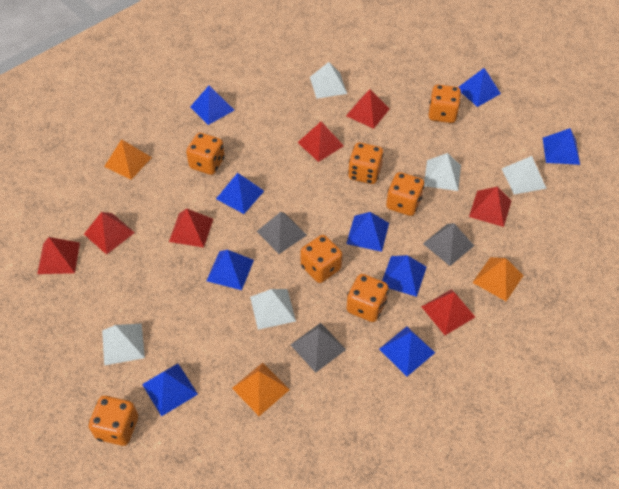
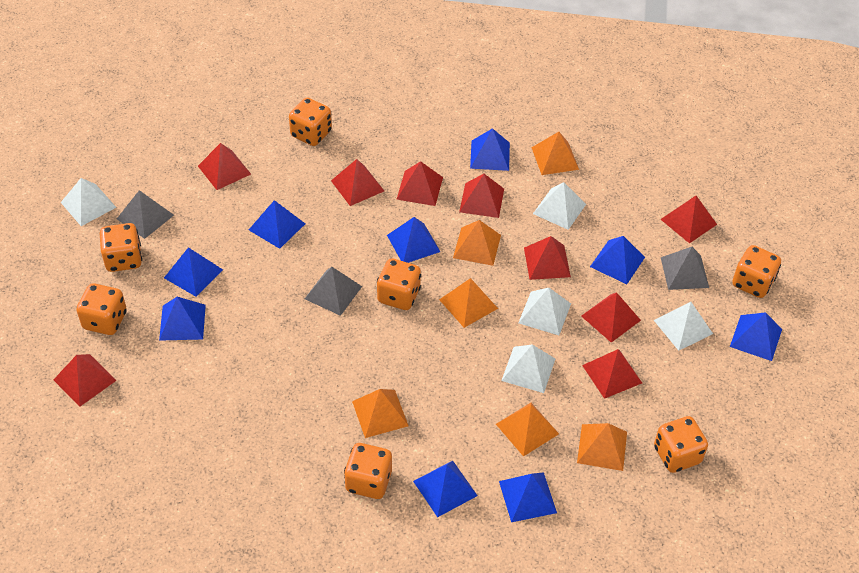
orange pyramid: 3 -> 6
red pyramid: 7 -> 9

